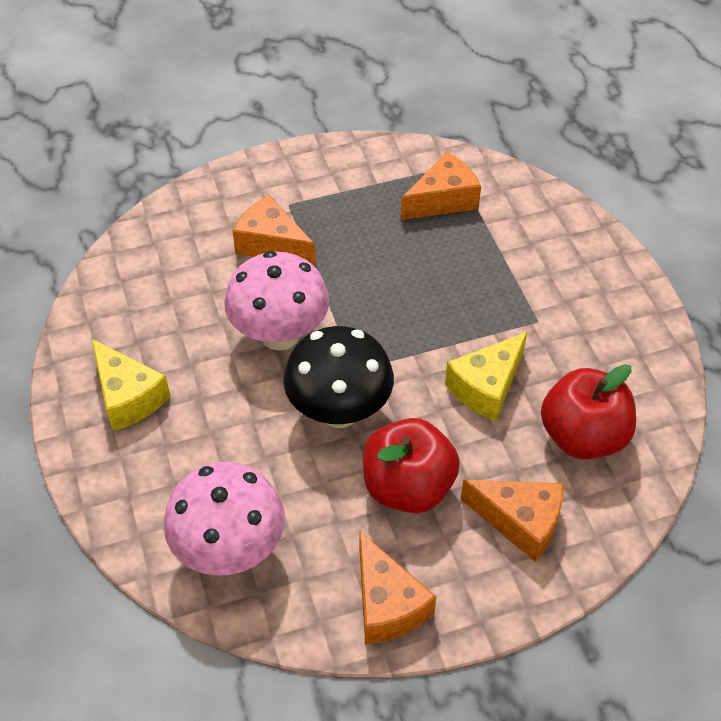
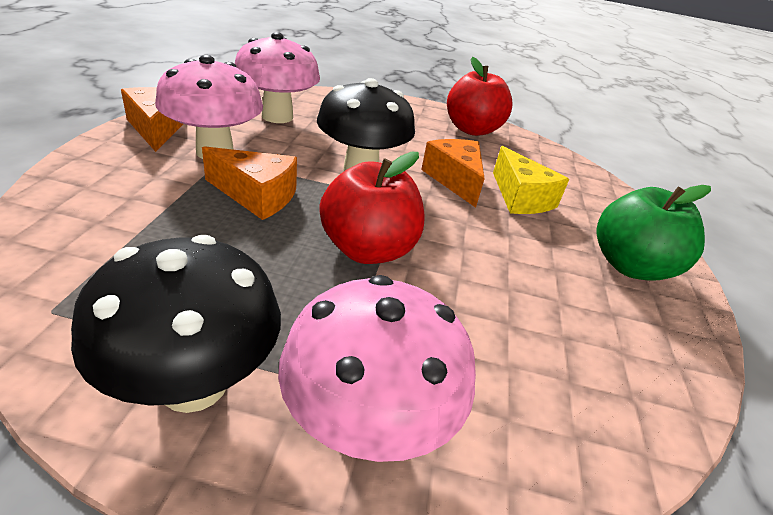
black mushroom: 1 -> 2
green apple: 0 -> 1
orange cheese: 4 -> 3
pink mushroom: 2 -> 3
yellow cheese: 2 -> 1

